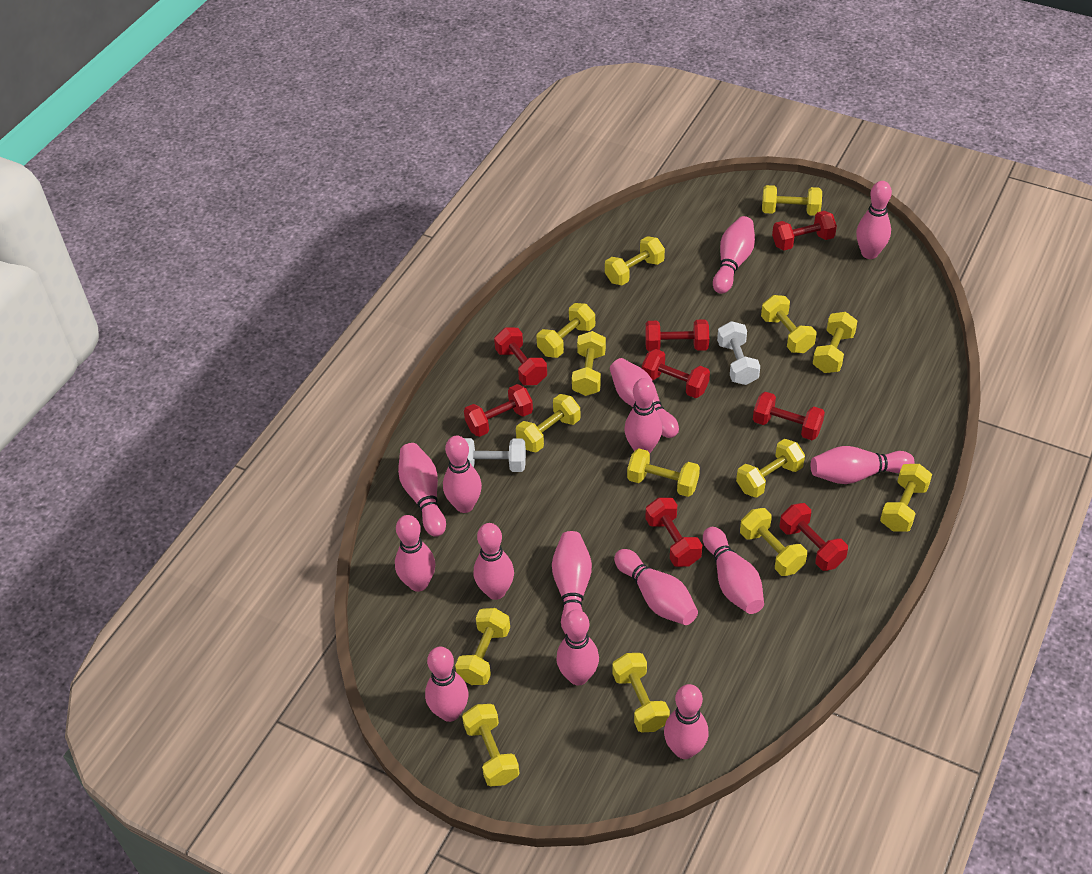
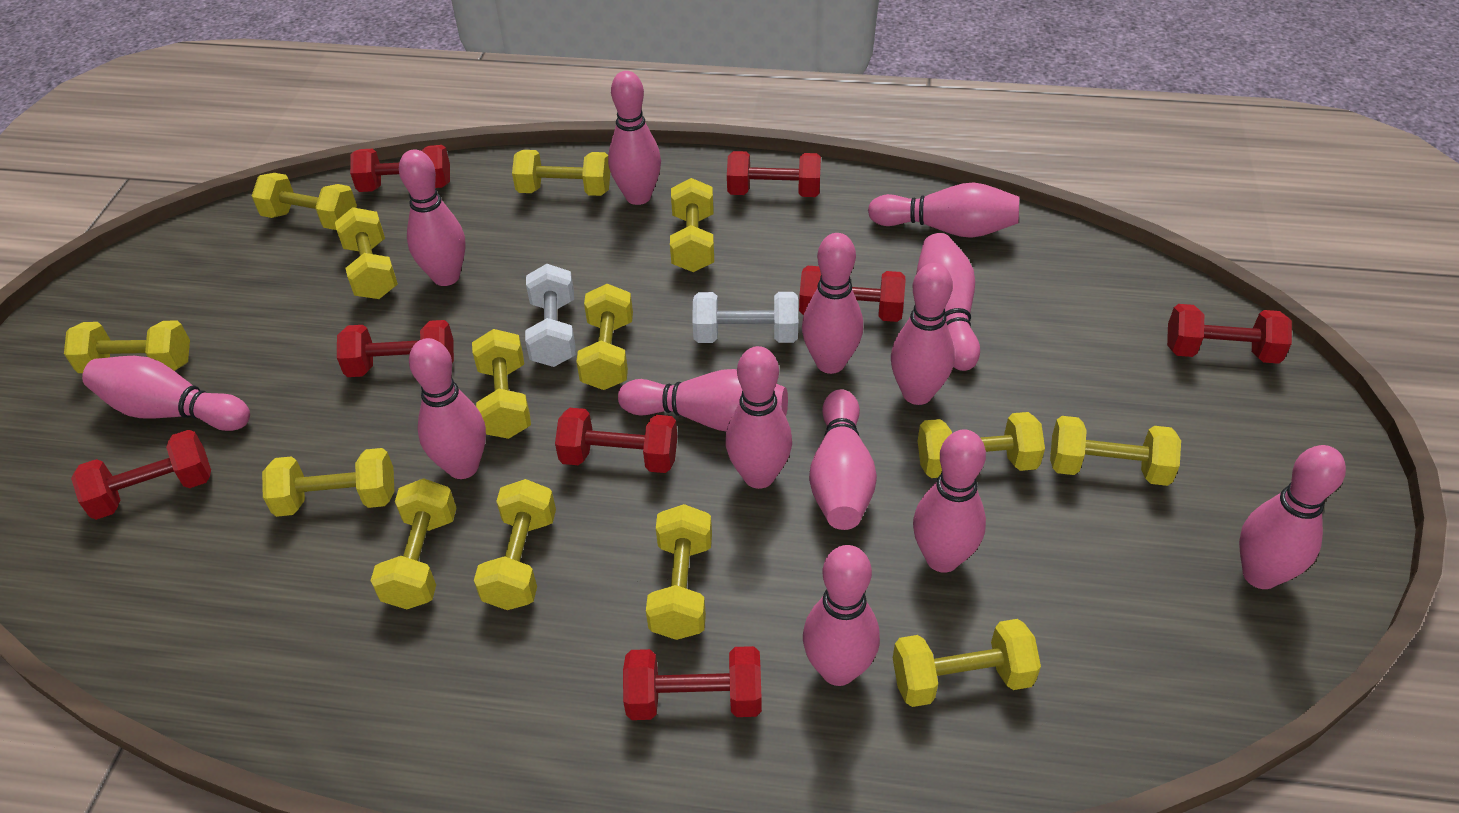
pink bowling pin: 15 -> 14

